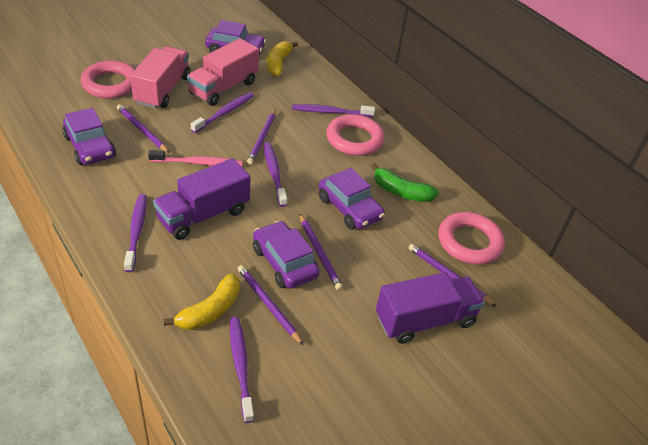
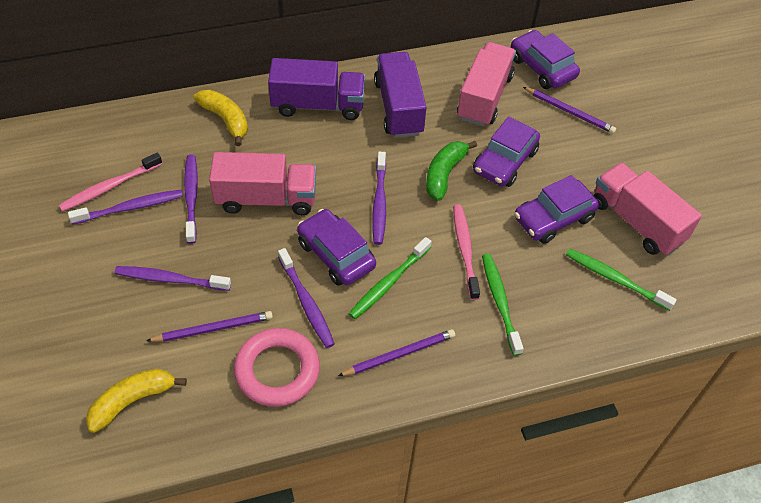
green toothbrush: 0 -> 3
pink ring: 3 -> 1
pink toothbrush: 1 -> 2
pink truck: 2 -> 3
purple pencil: 5 -> 3

